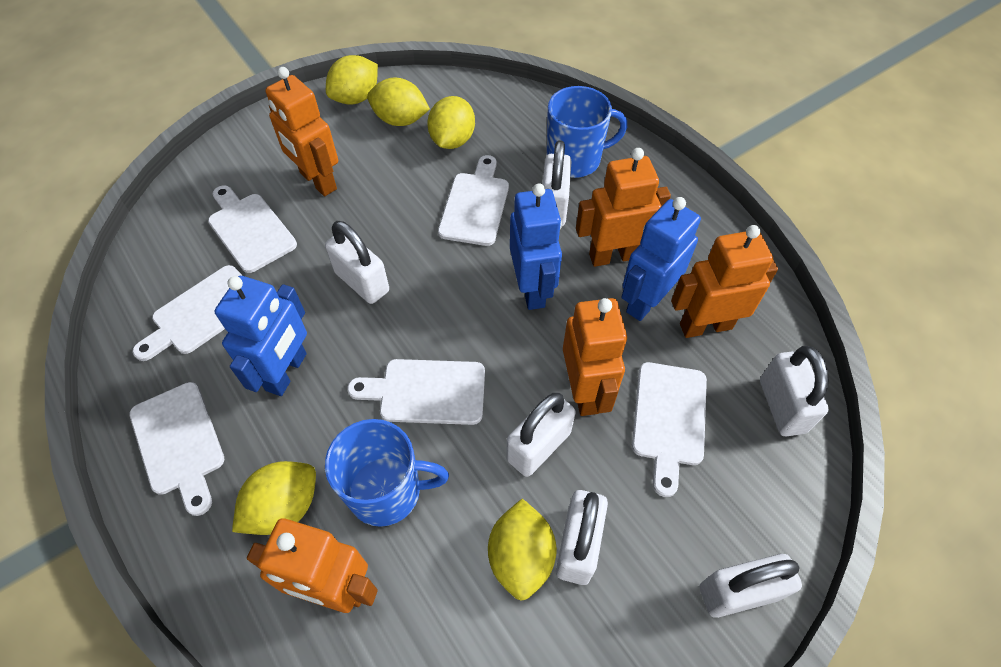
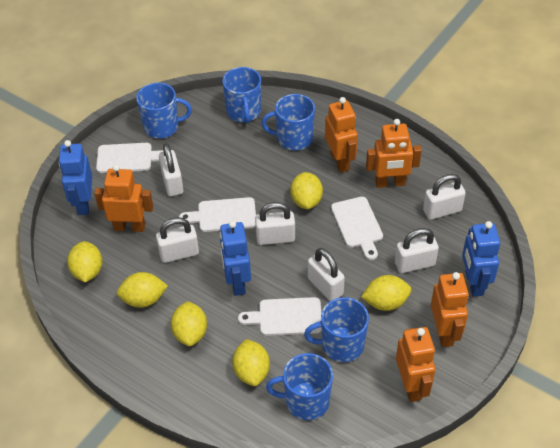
blue mug: 2 -> 5
white cutting board: 6 -> 4
yellow lemon: 5 -> 6

